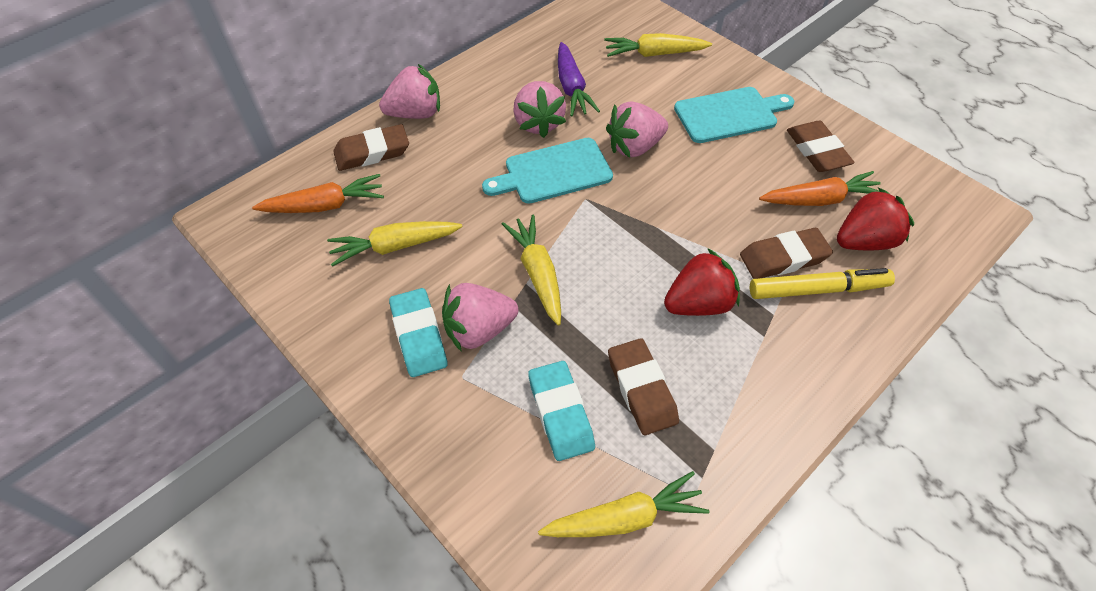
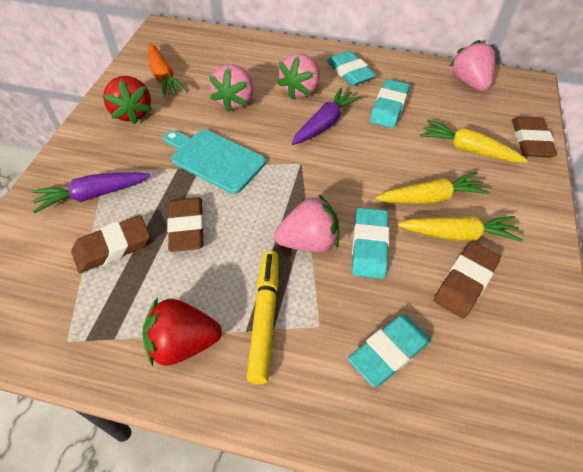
orange carrot: 2 -> 1
purple carrot: 1 -> 2
turquoise cutting board: 2 -> 1
turquoise eraser: 2 -> 4
yellow carrot: 4 -> 3

